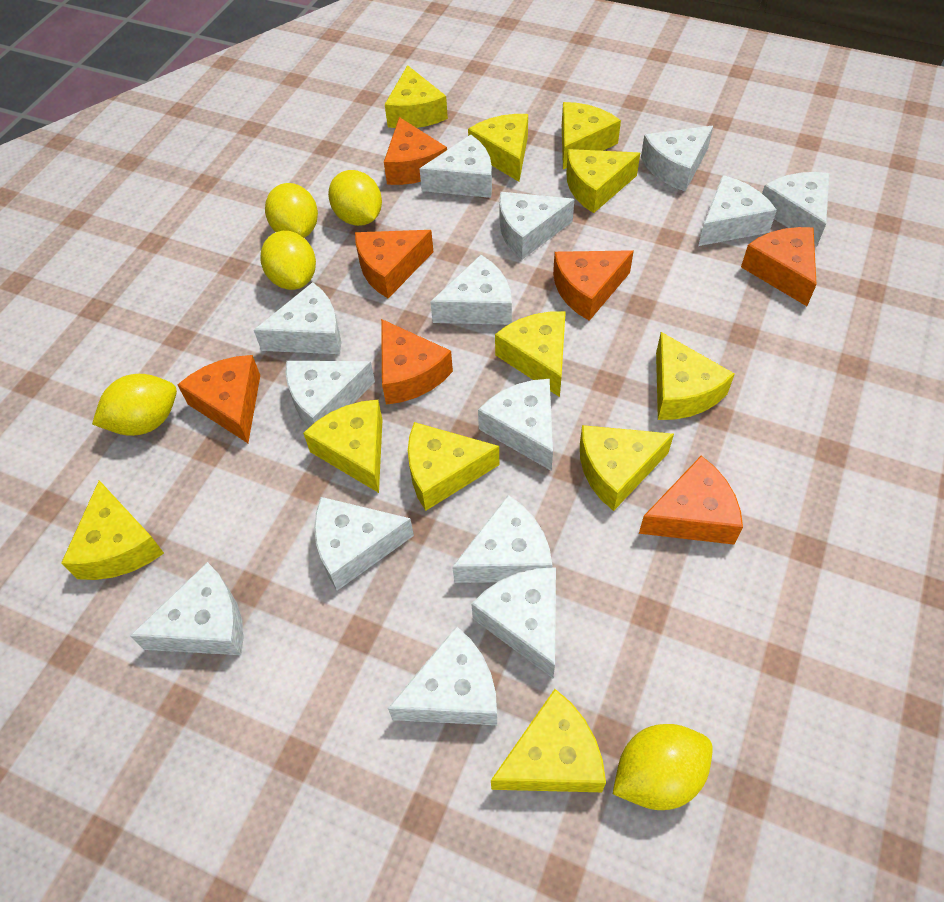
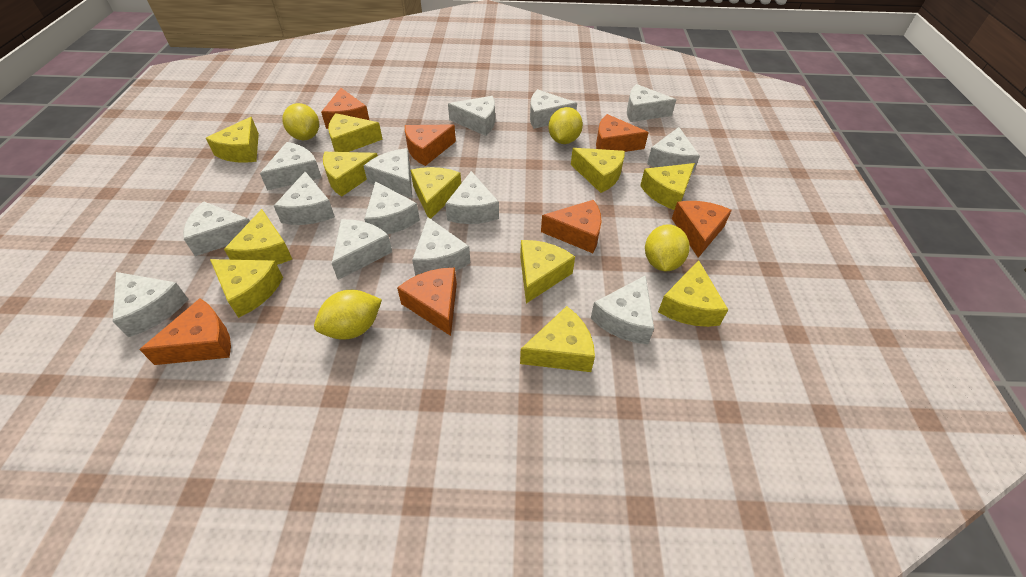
yellow lemon: 5 -> 4

